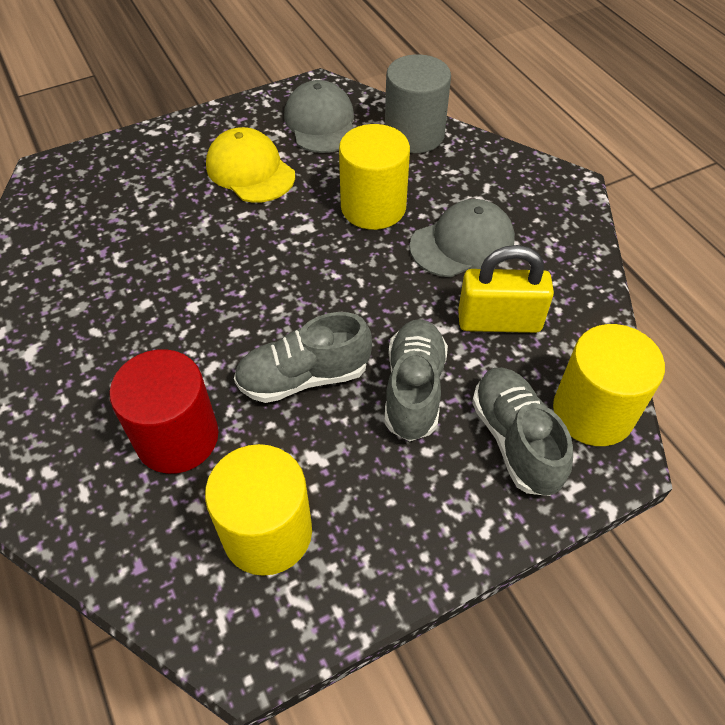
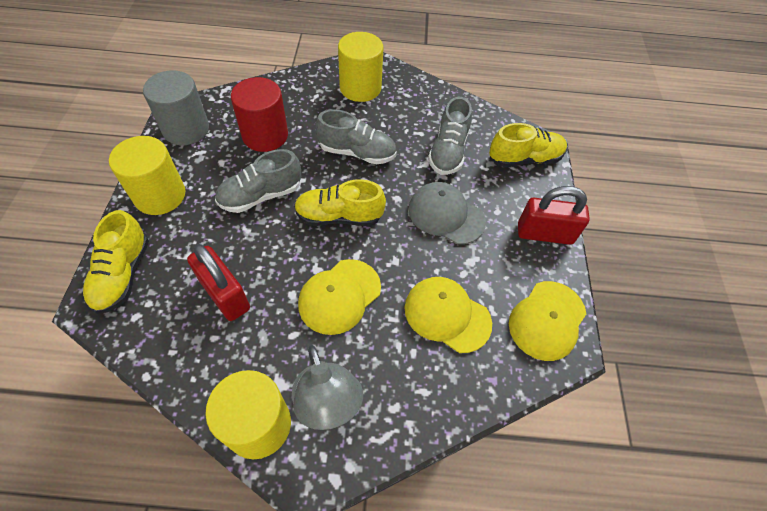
grey cap: 2 -> 1
grey lamp: 0 -> 1
red padlock: 0 -> 2
yellow cap: 1 -> 3
yellow padlock: 1 -> 0
yellow shoe: 0 -> 3

